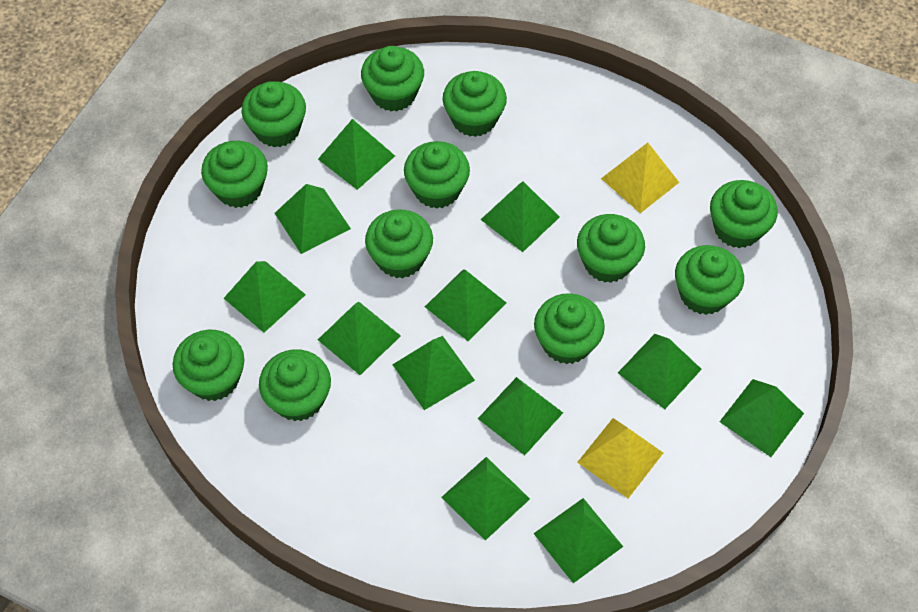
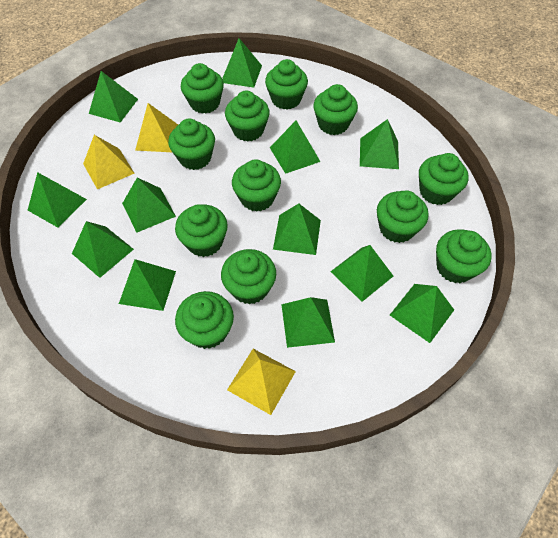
yellow pyramid: 2 -> 3

